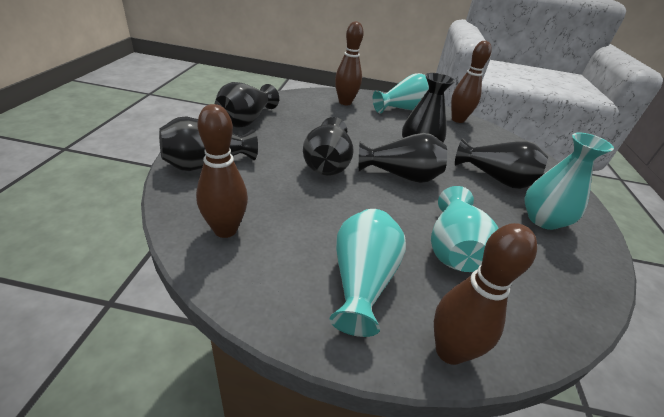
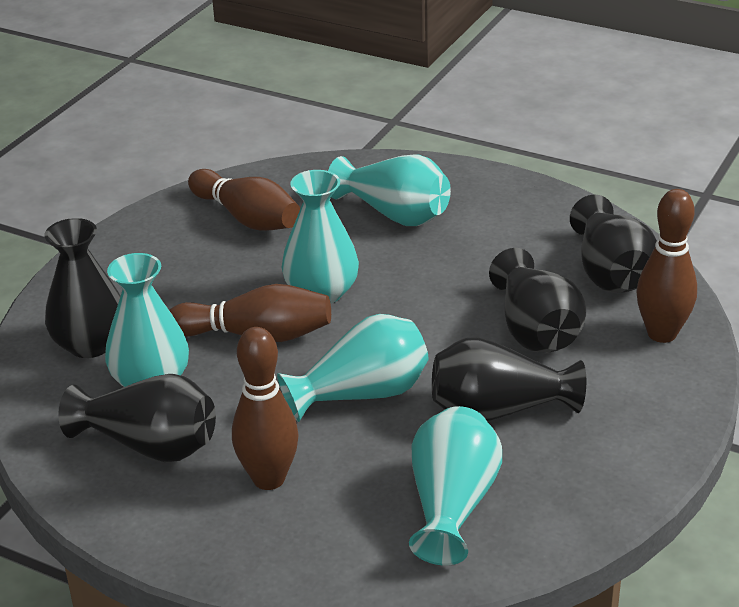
black vase: 6 -> 5
turquoise vase: 4 -> 5

